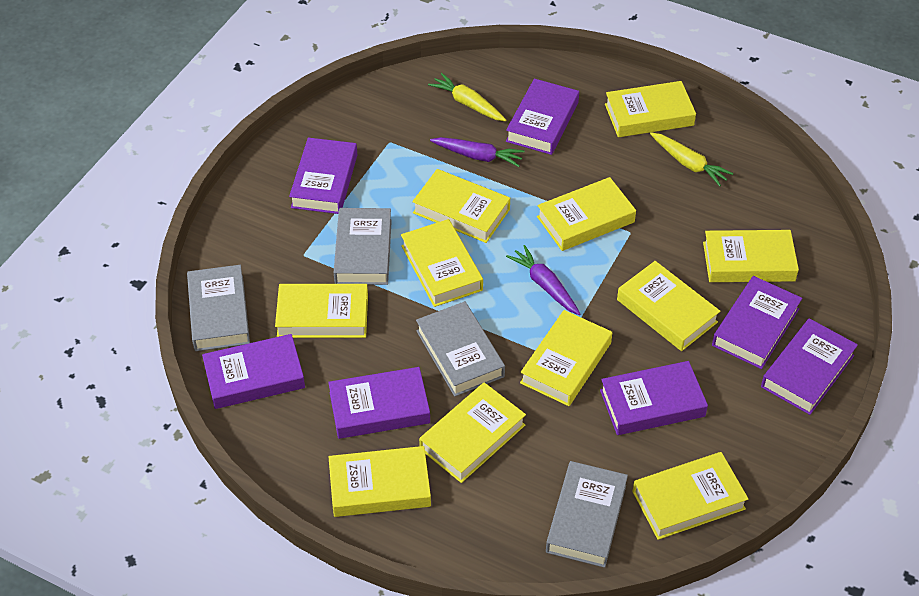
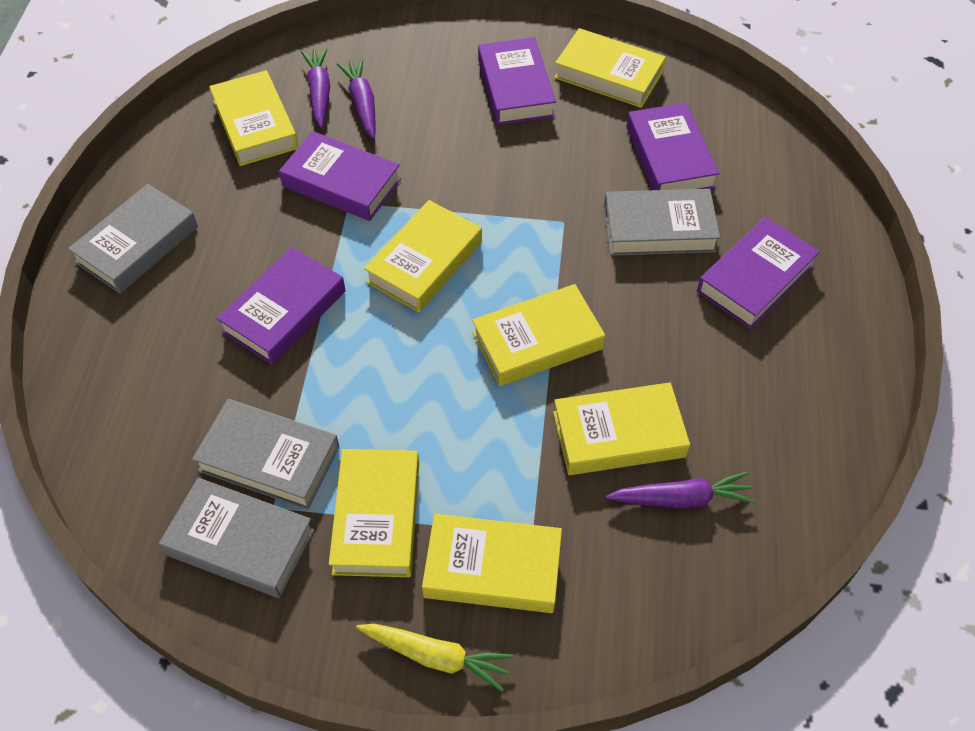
purple book: 7 -> 5
purple carrot: 2 -> 3
yellow book: 11 -> 7
yellow carrot: 2 -> 1

